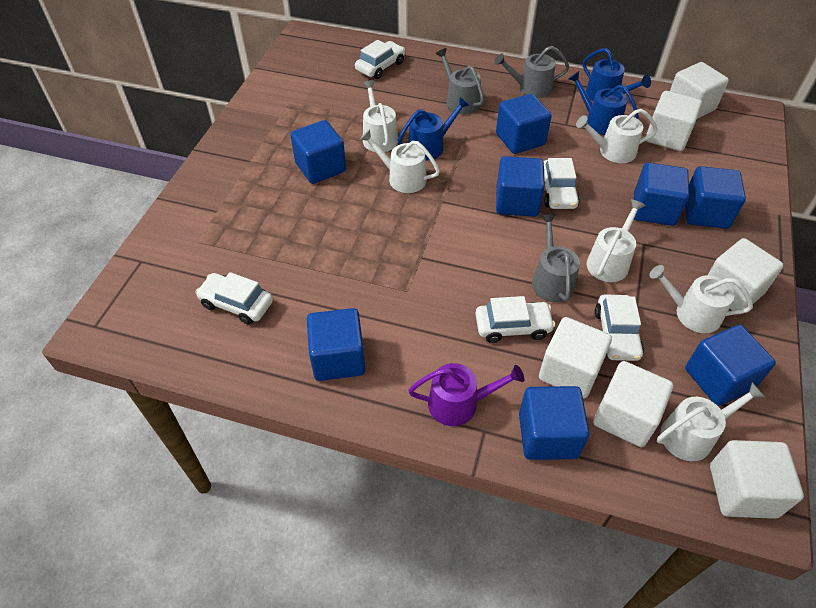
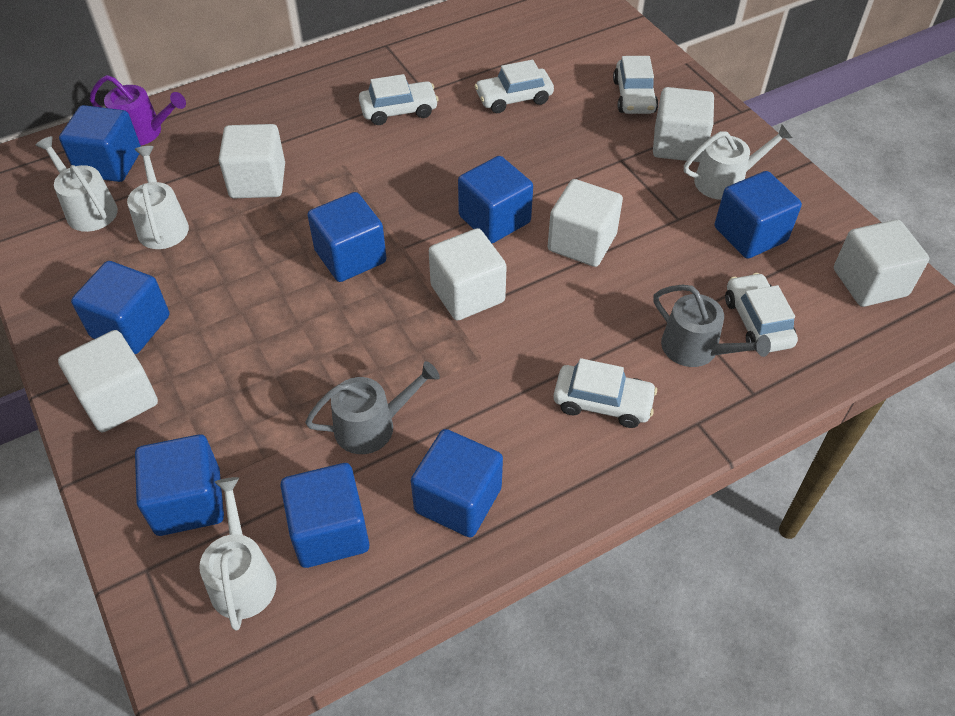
blue watering can: 3 -> 0
grey watering can: 3 -> 2
white watering can: 6 -> 4

